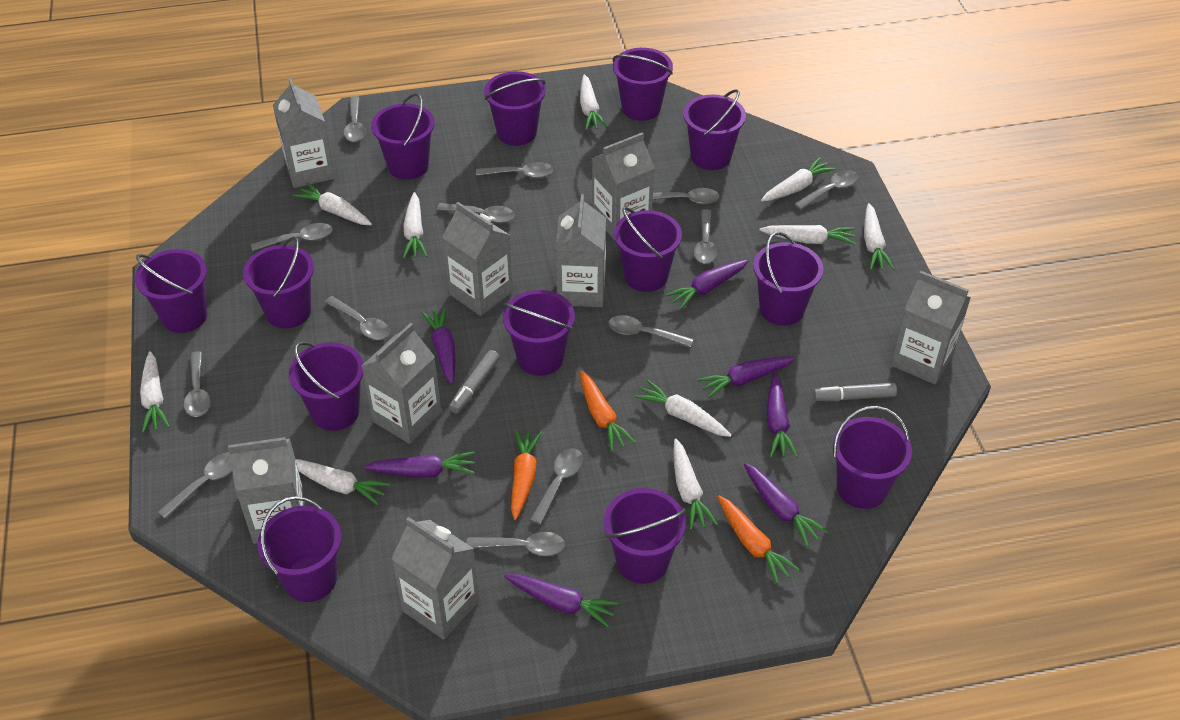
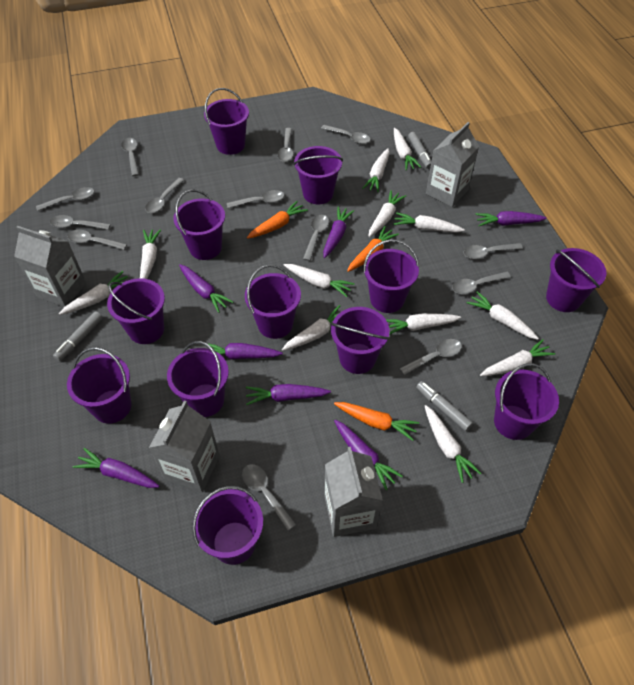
grey carton: 8 -> 4
grey marker: 2 -> 3
purple bucket: 13 -> 12
white carrot: 10 -> 12

